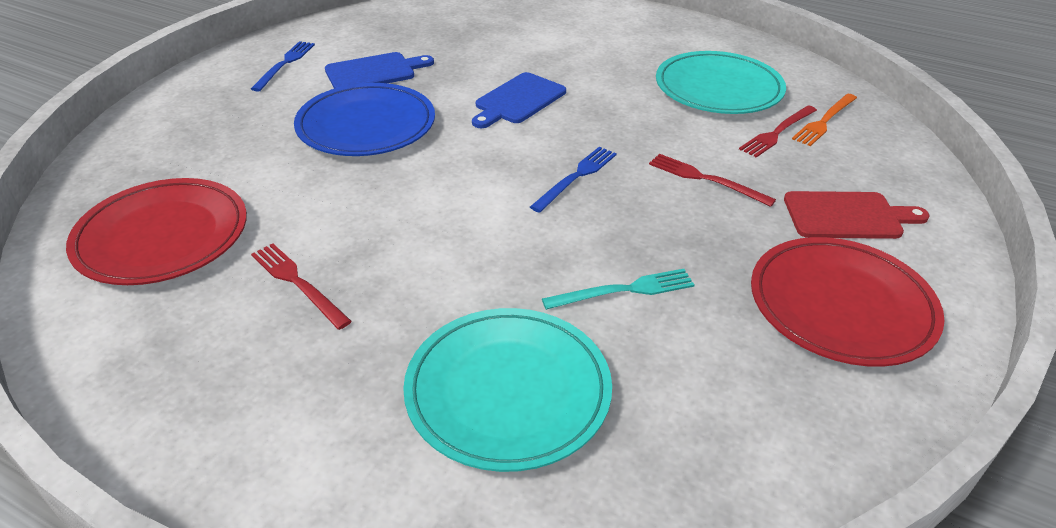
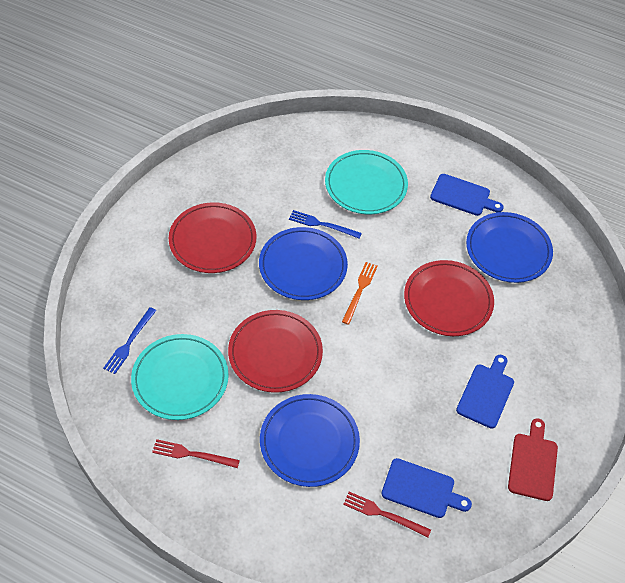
blue cutting board: 2 -> 3
blue plate: 1 -> 3
red fork: 3 -> 2
red plate: 2 -> 3
turquoise fork: 1 -> 0

